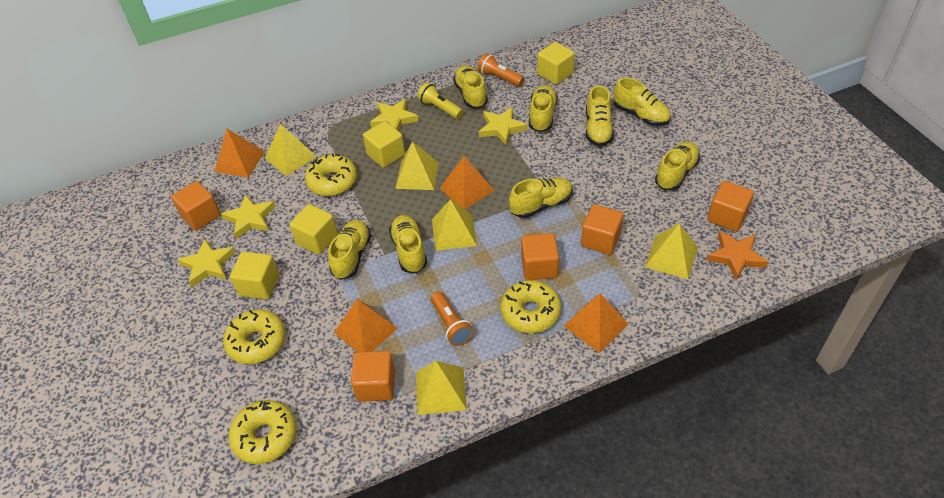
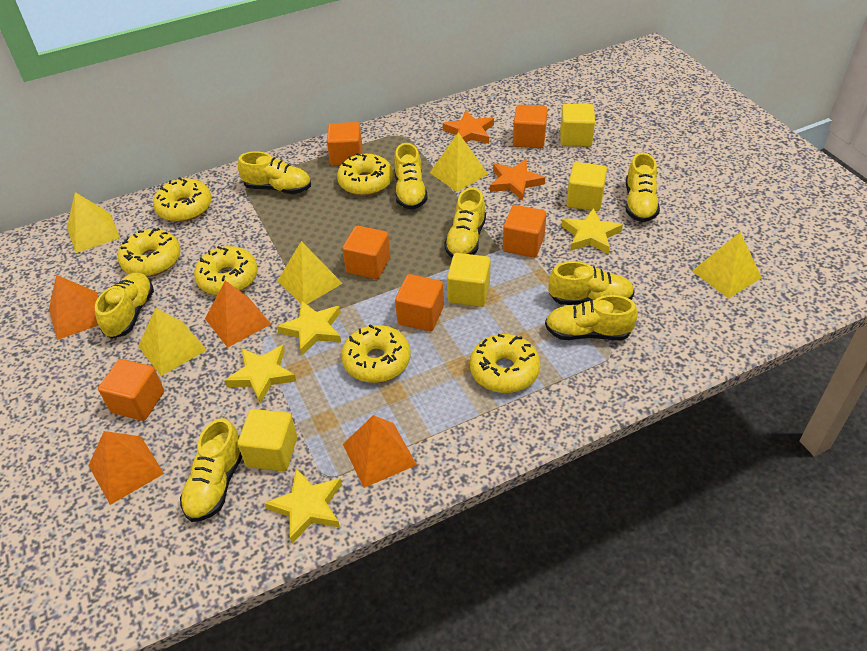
orange cube: 5 -> 6
orange flashlight: 2 -> 0
orange star: 1 -> 2
yellow donut: 4 -> 6
yellow flashlight: 1 -> 0

